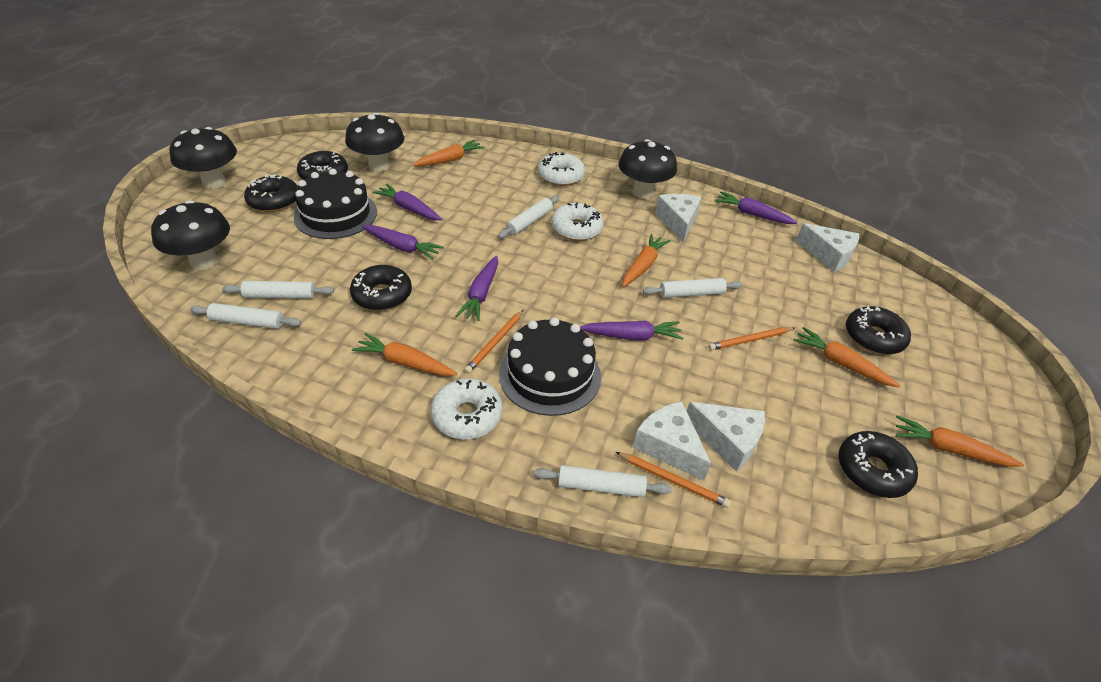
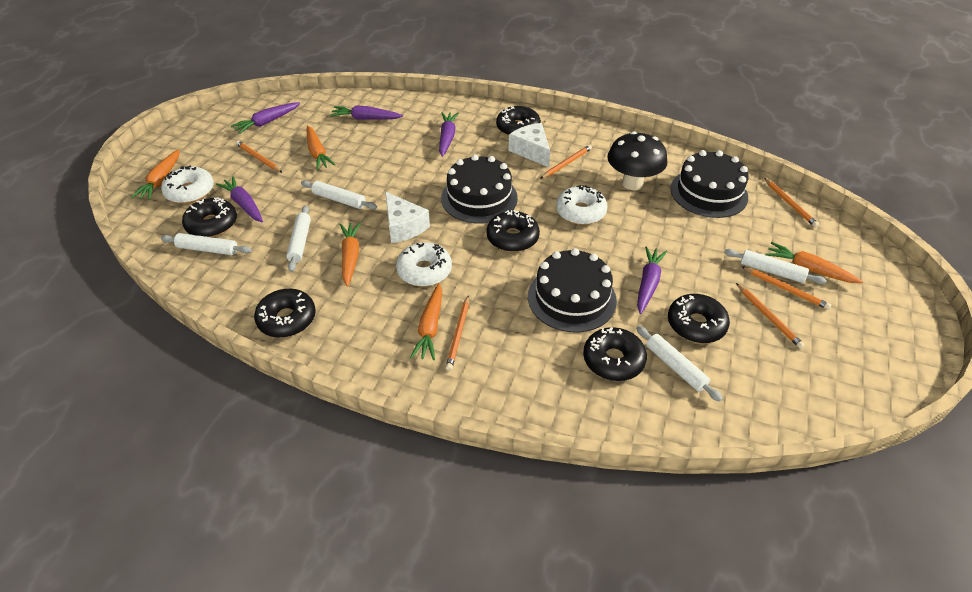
black cake: 2 -> 3
black donut: 5 -> 6
black mushroom: 4 -> 1
orange pencil: 3 -> 6
white cheese: 4 -> 2

